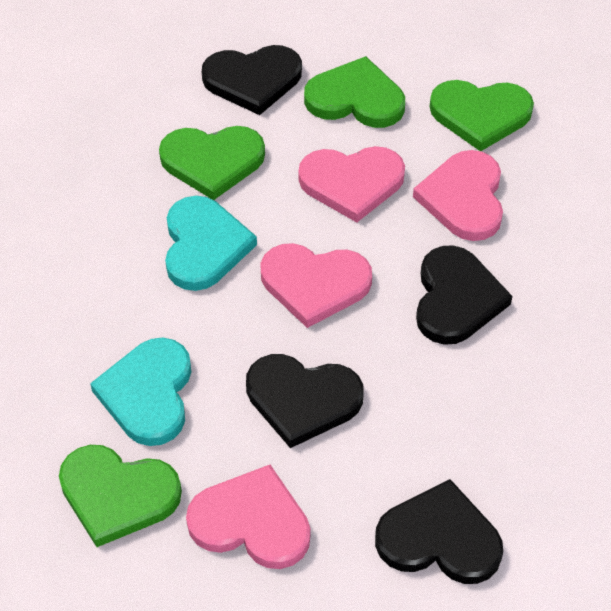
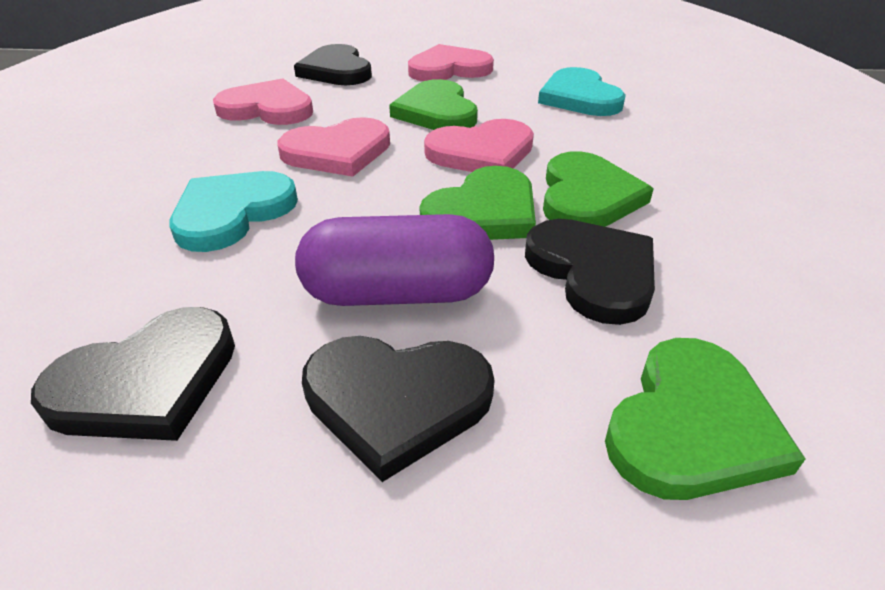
purple capsule: 0 -> 1

